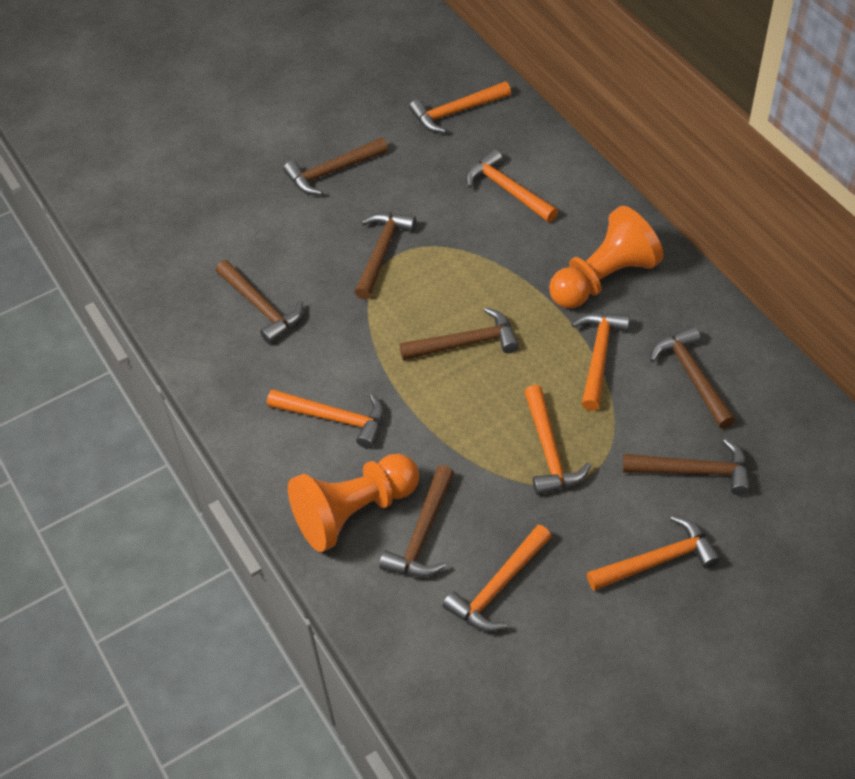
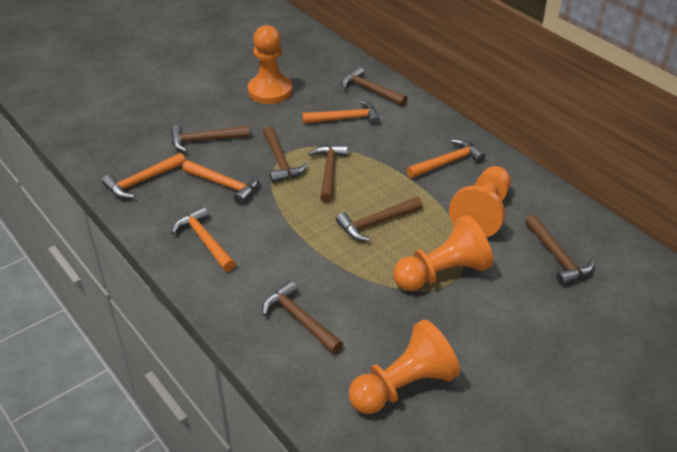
orange hammer: 7 -> 5
orange pawn: 2 -> 4

